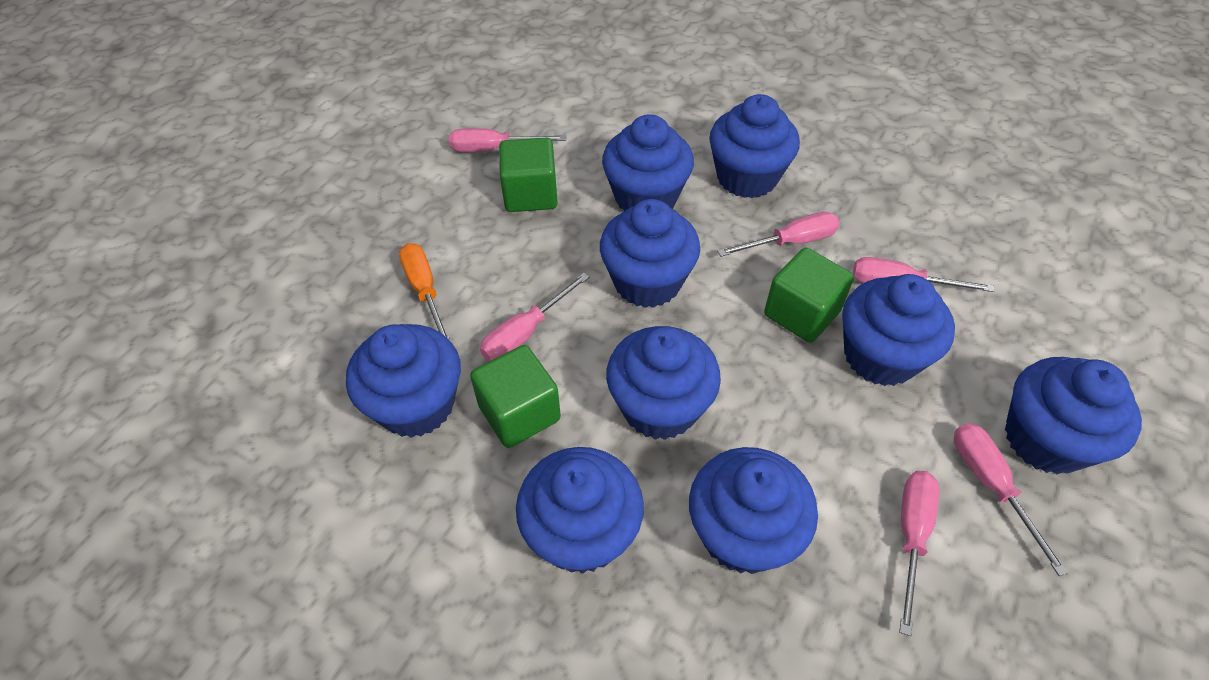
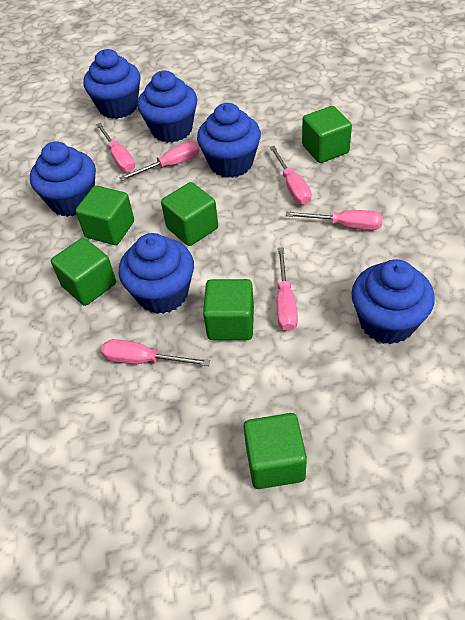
blue cupcake: 9 -> 6
green cube: 3 -> 6
orange screwdriver: 1 -> 0

